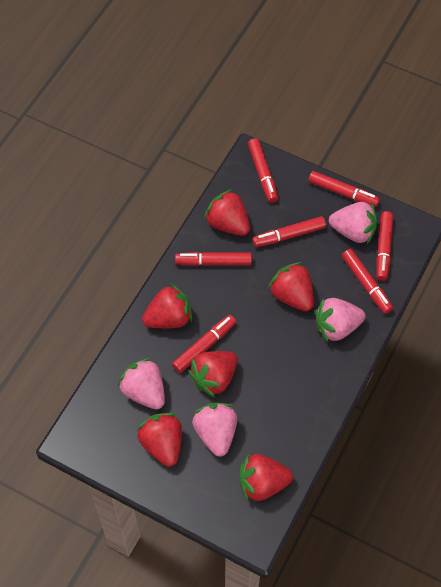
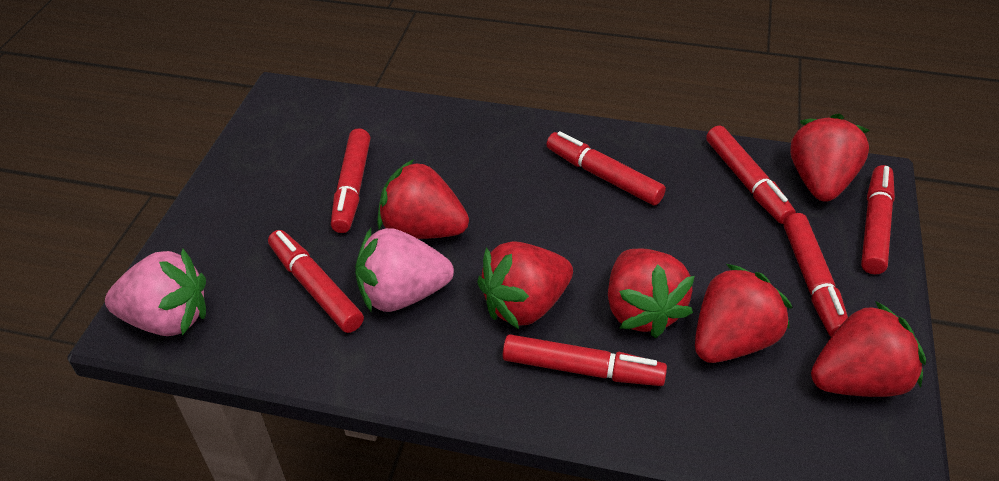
pink strawberry: 4 -> 2

